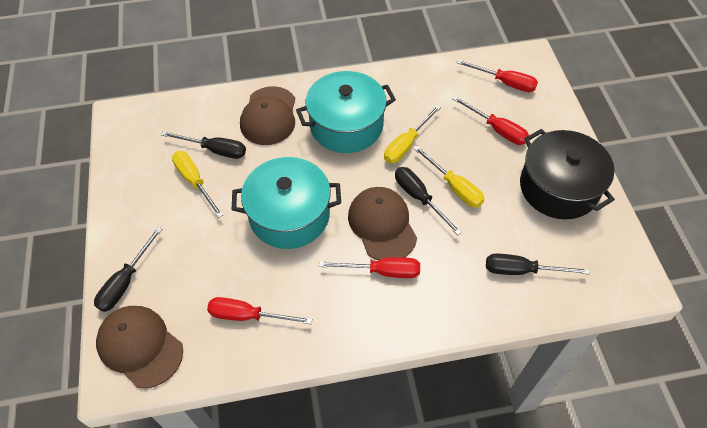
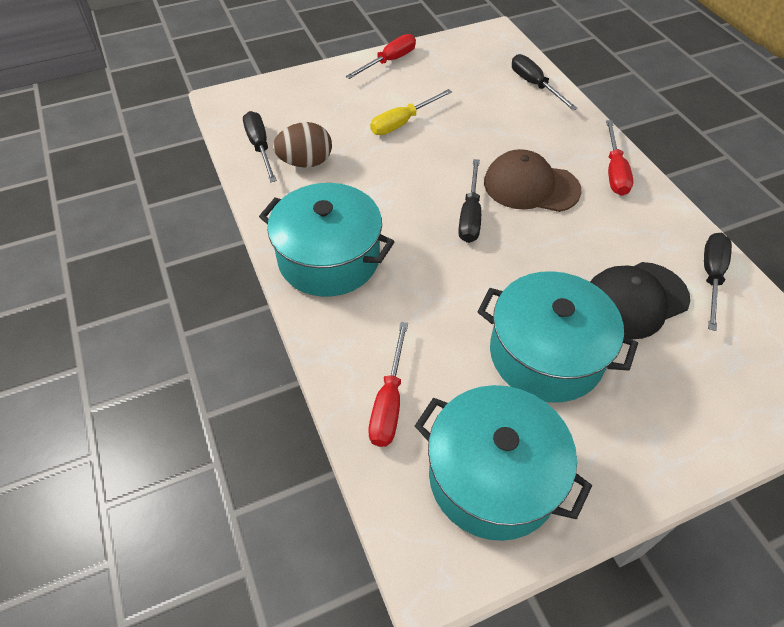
black cap: 0 -> 1
black pot: 1 -> 0
brown cap: 3 -> 1
brown egg: 0 -> 1
red screwdriver: 4 -> 3
turquoise pot: 2 -> 3
yellow screwdriver: 3 -> 1

